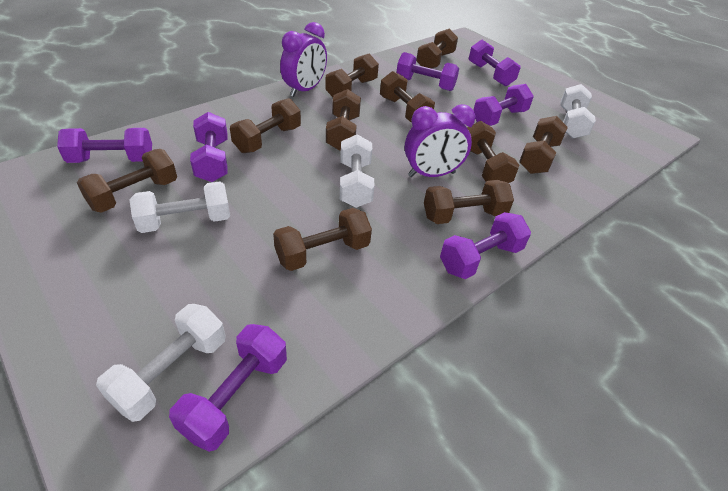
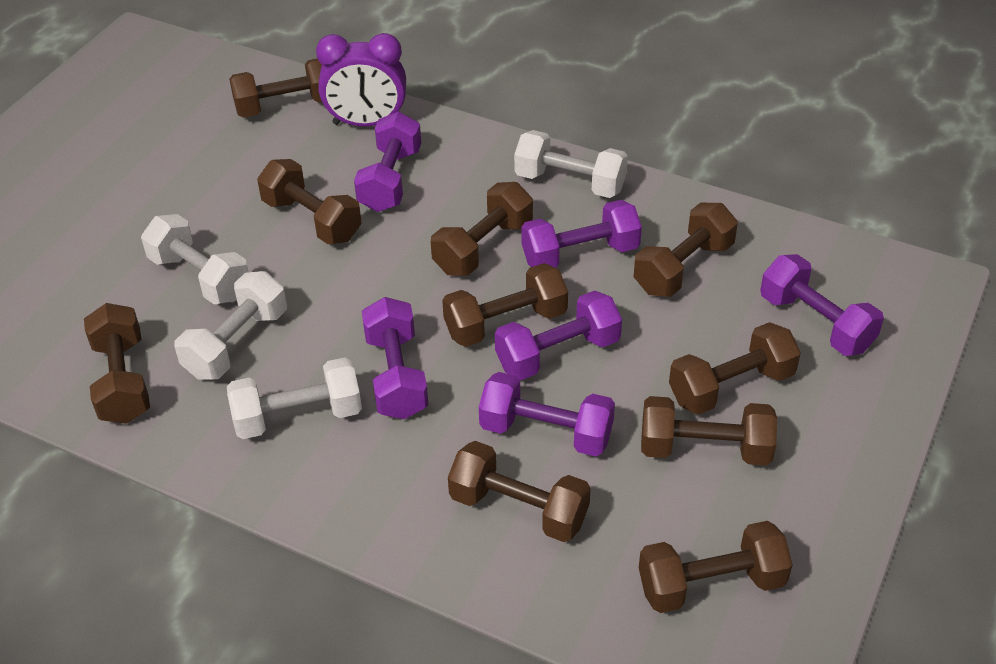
purple clock: 2 -> 1
purple dumbbell: 7 -> 6

